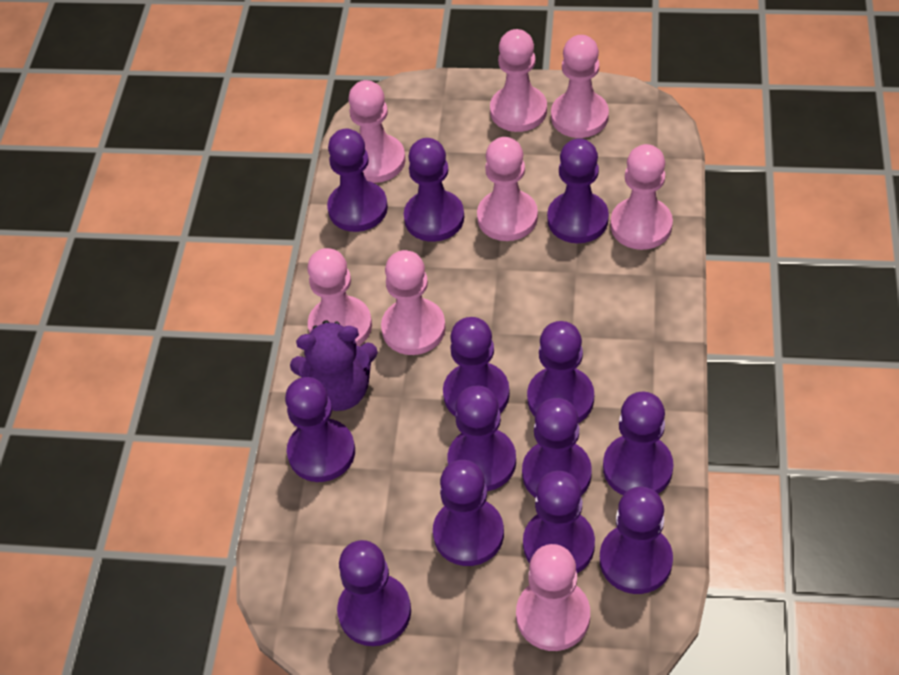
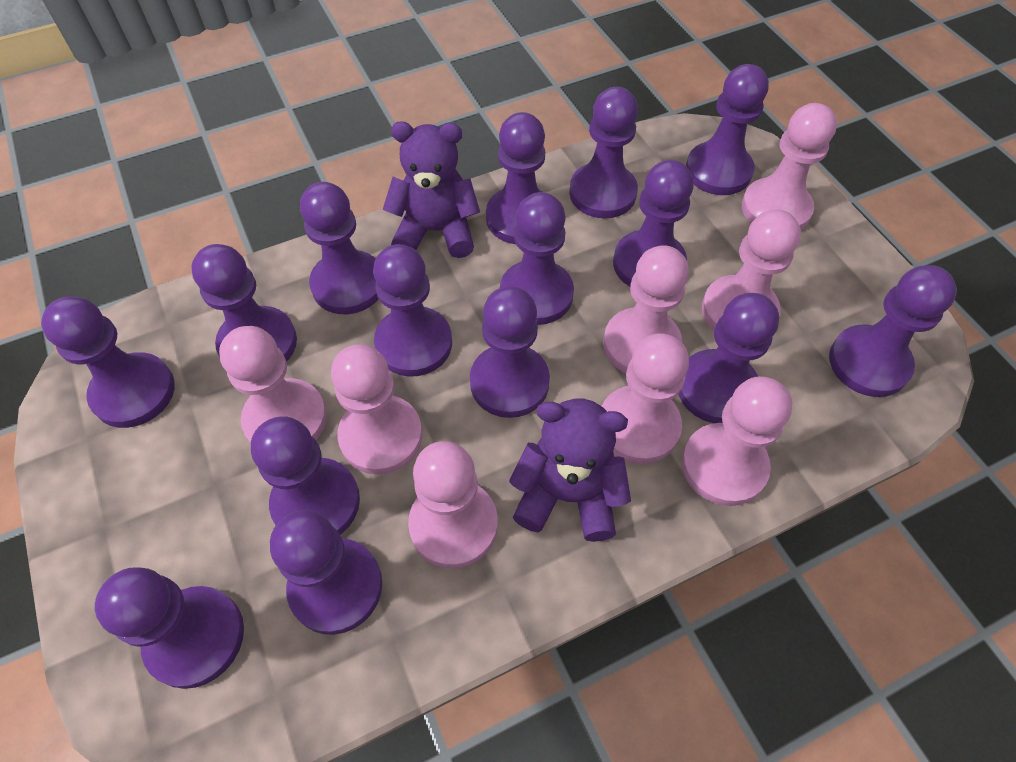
purple pawn: 13 -> 15
purple teddy bear: 1 -> 2

